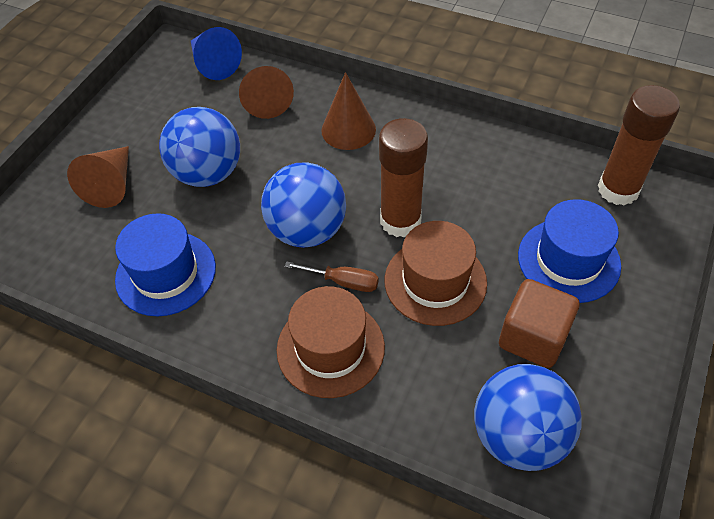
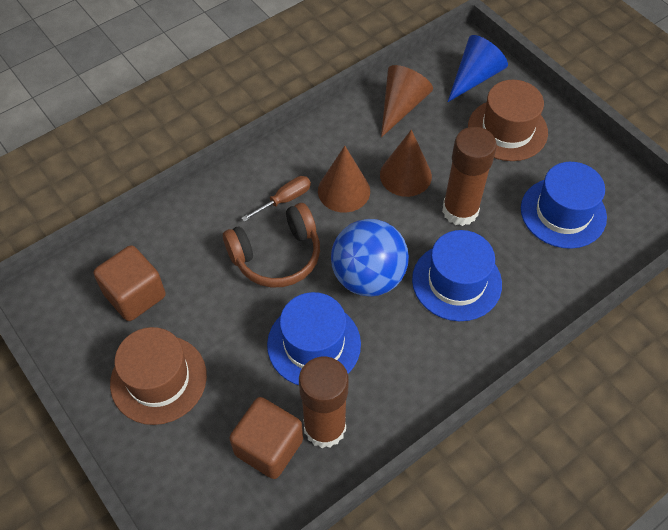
blue ball: 3 -> 1
blue hat: 2 -> 3
brown cube: 1 -> 2
brown headphones: 0 -> 1

